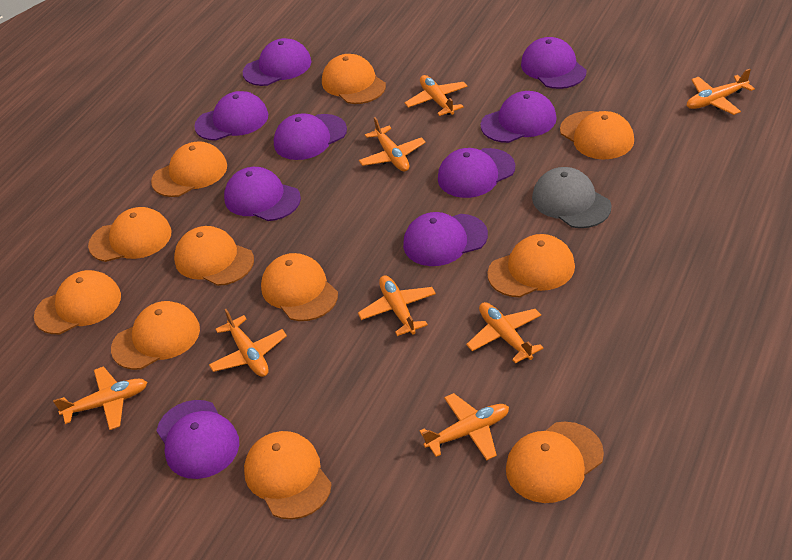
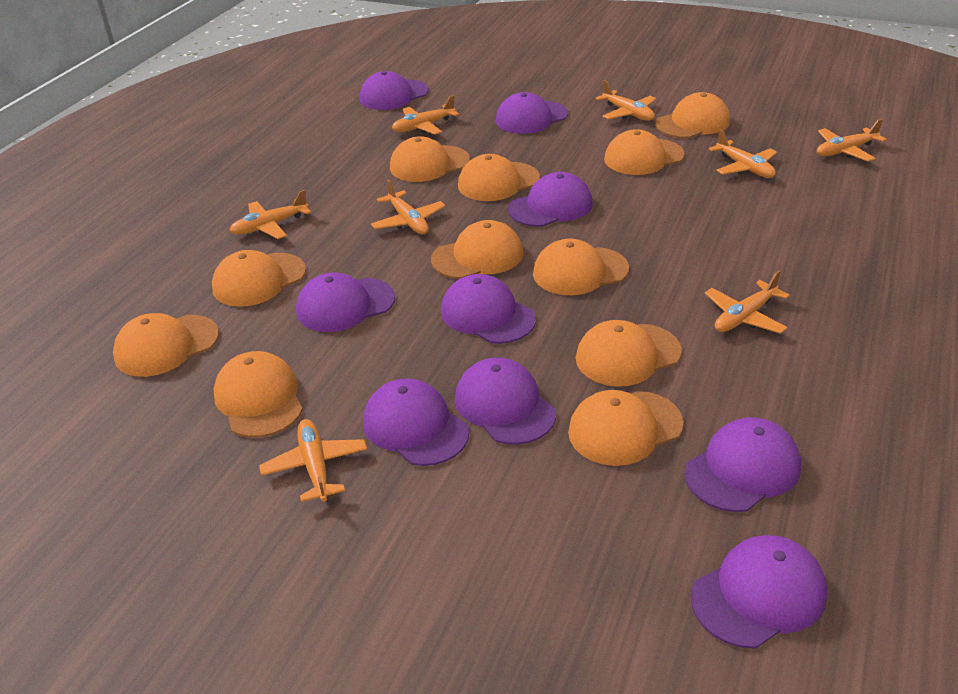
grey cap: 1 -> 0

